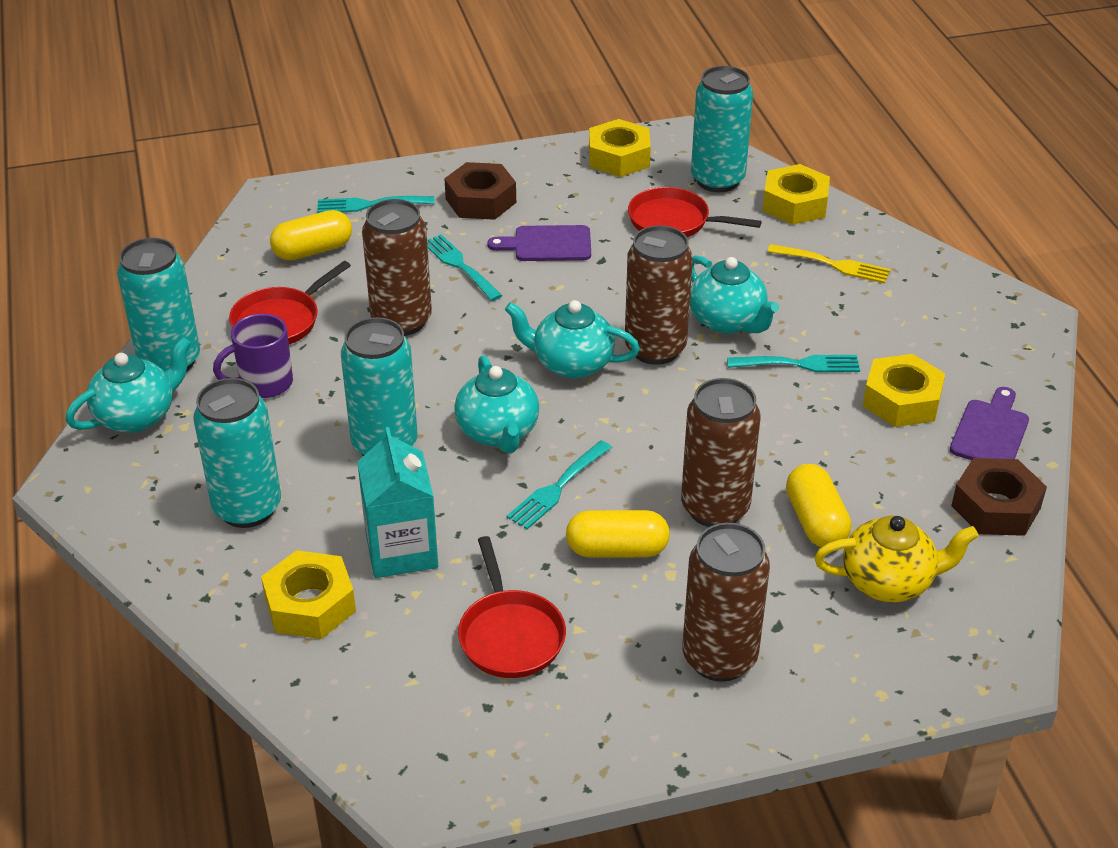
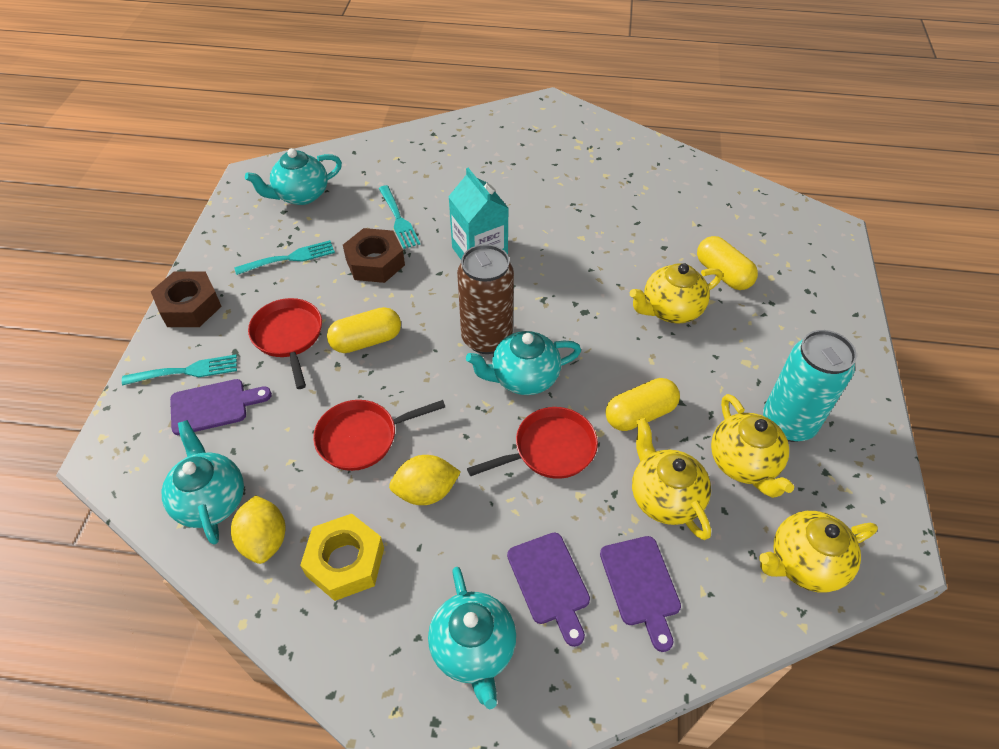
brown can: 4 -> 1
purple cutting board: 2 -> 3
purple mug: 1 -> 0
turquoise can: 4 -> 1
turquoise fork: 4 -> 3
yellow fork: 1 -> 0
yellow lemon: 0 -> 2
yellow nut: 4 -> 1
yellow teapot: 1 -> 4

